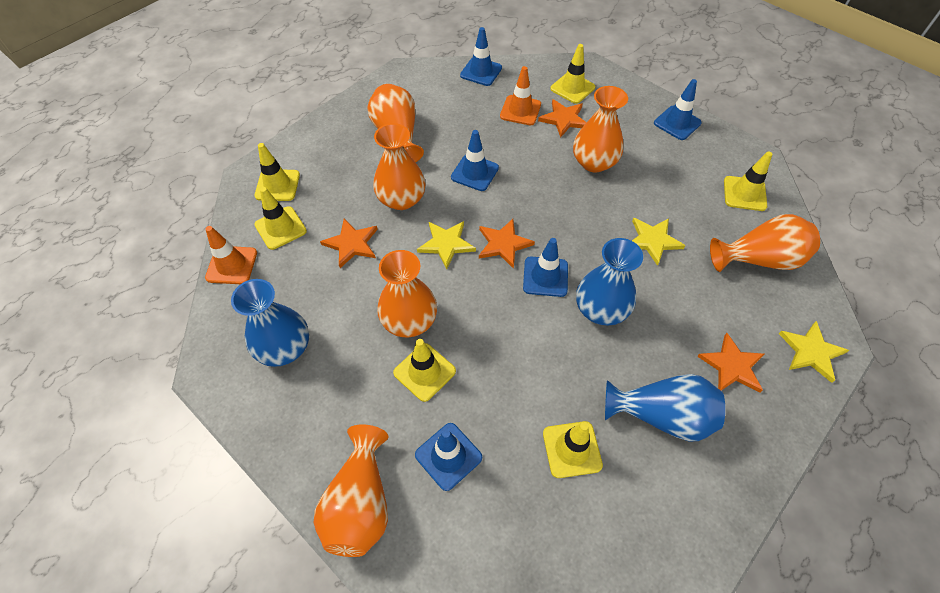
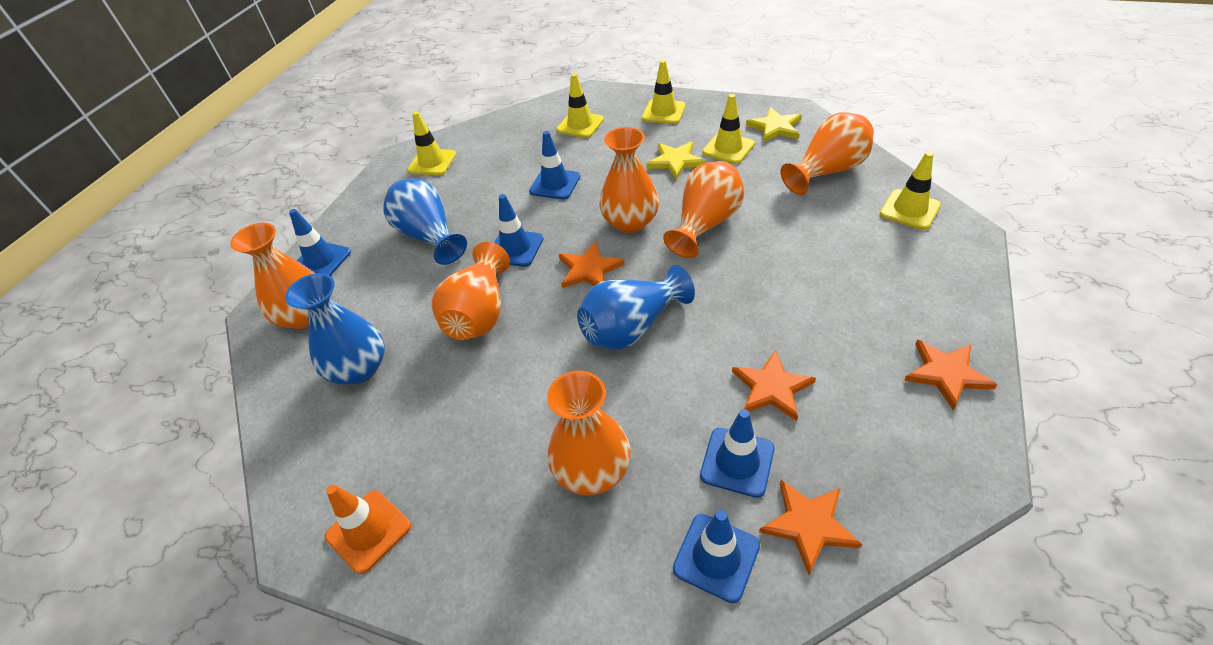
orange traffic cone: 2 -> 1
yellow star: 3 -> 2
yellow traffic cone: 6 -> 5

